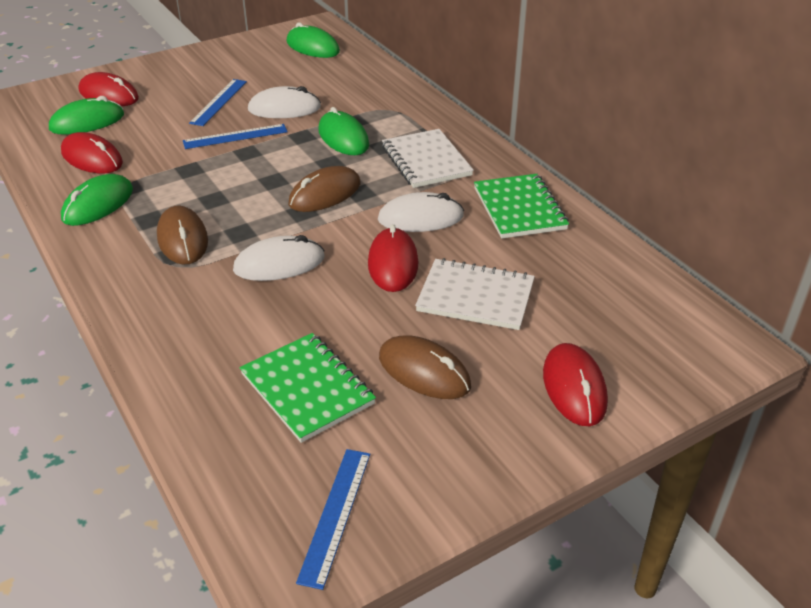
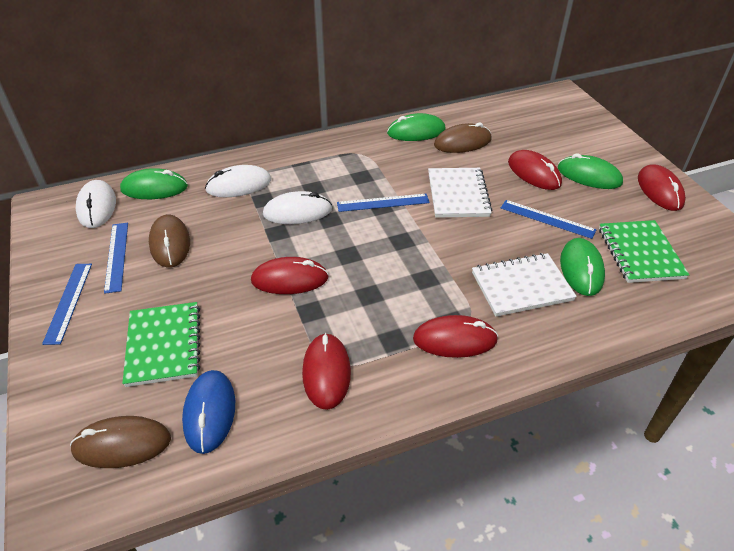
blue mouse: 0 -> 1
blue ruler: 3 -> 4
red mouse: 4 -> 5

